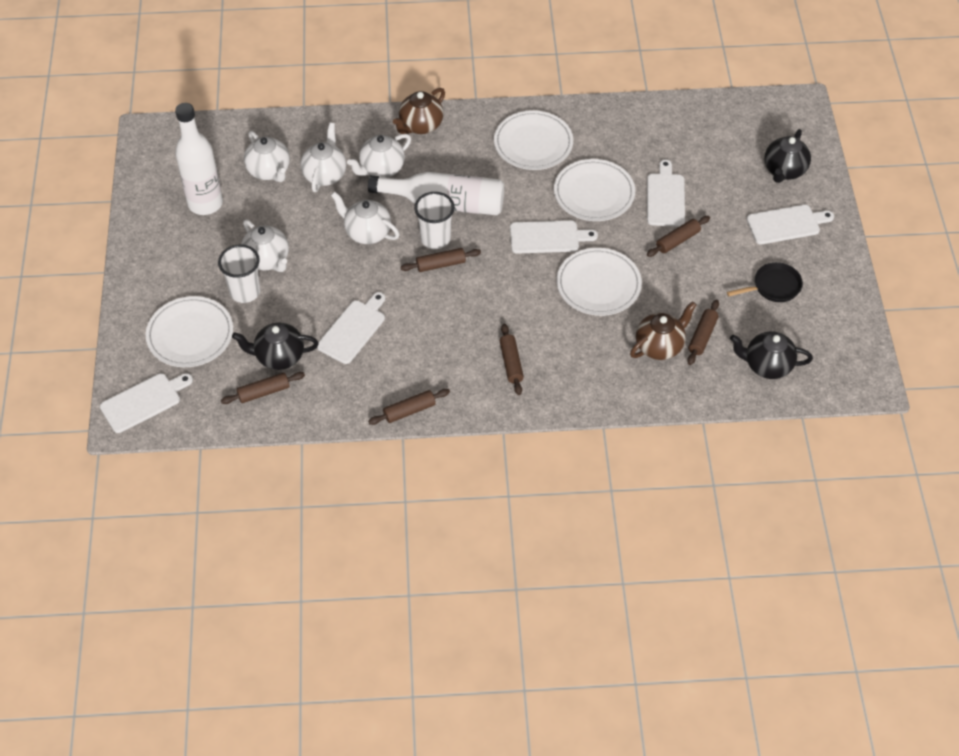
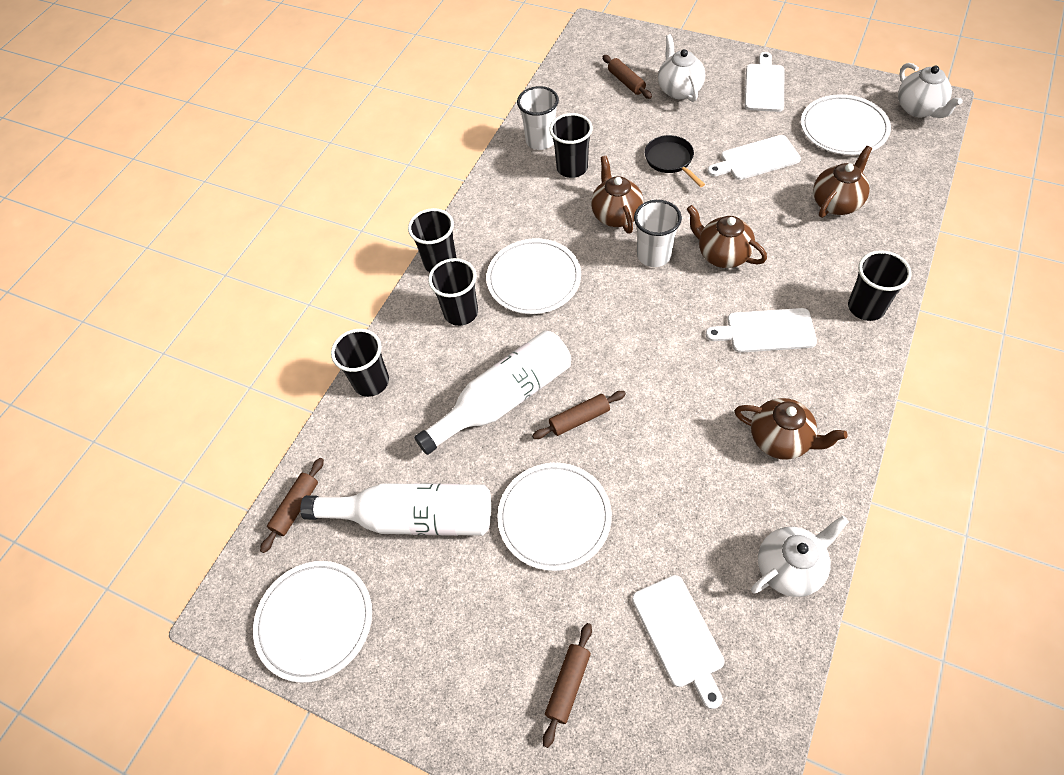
black cup: 0 -> 5
black teapot: 3 -> 0
brown rolling pin: 6 -> 4
brown teapot: 2 -> 4
white cutting board: 5 -> 4
white teapot: 5 -> 3

